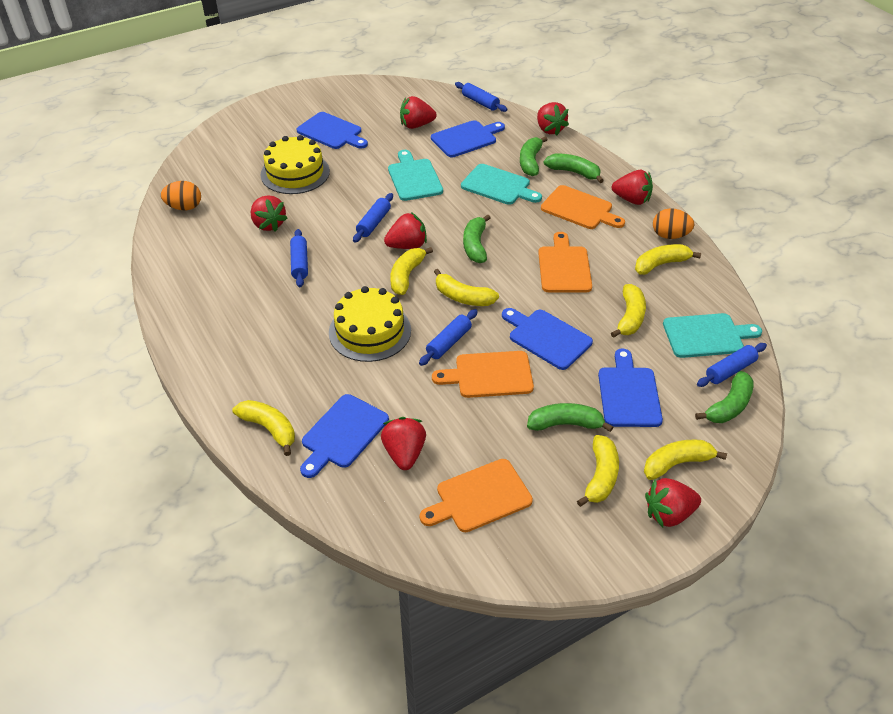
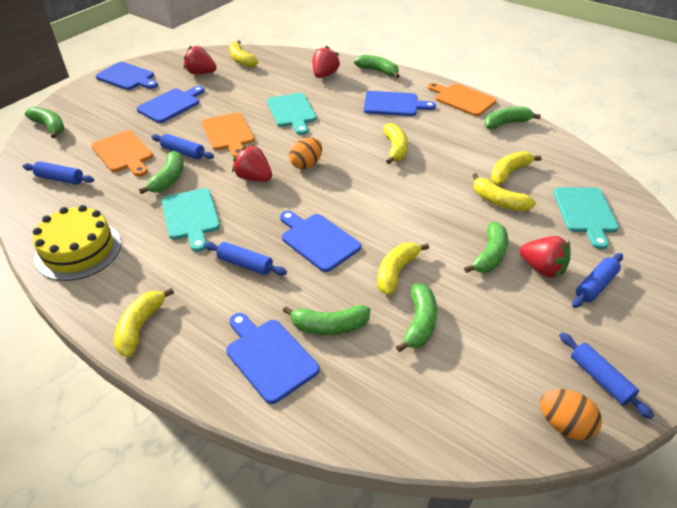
green banana: 5 -> 7
orange cutting board: 4 -> 3
red strawberry: 7 -> 4
yellow banana: 7 -> 6
yellow cake: 2 -> 1

